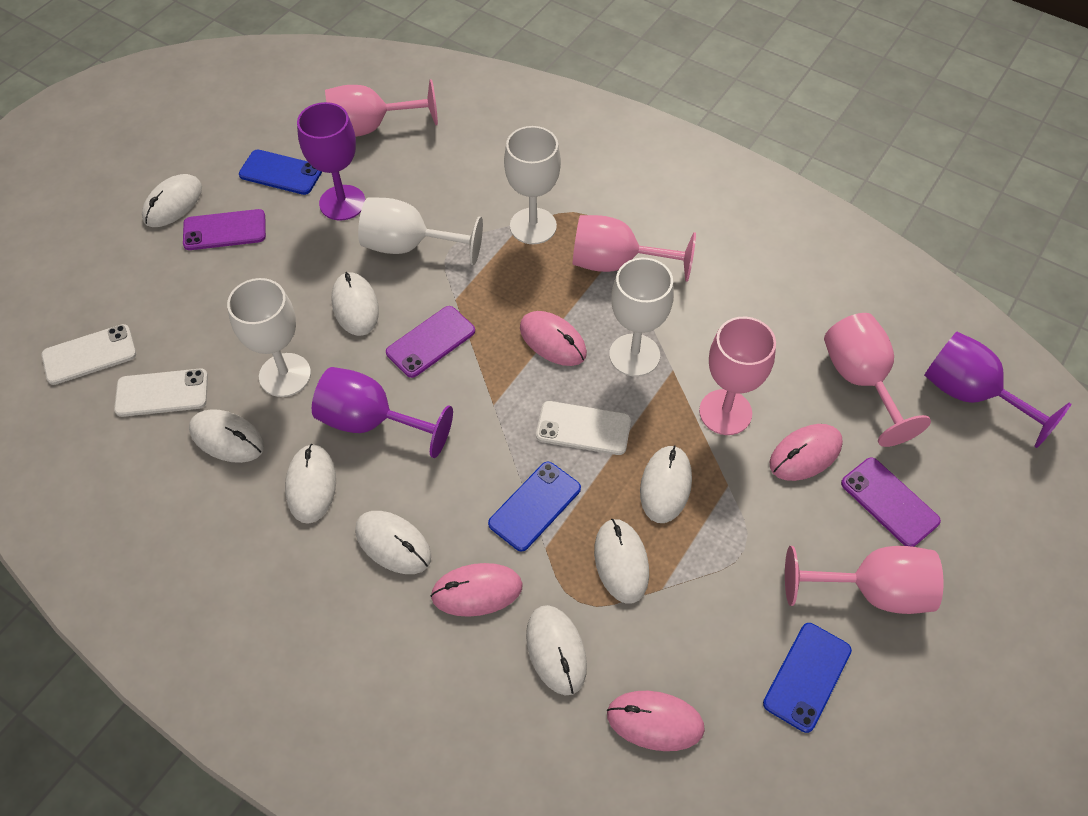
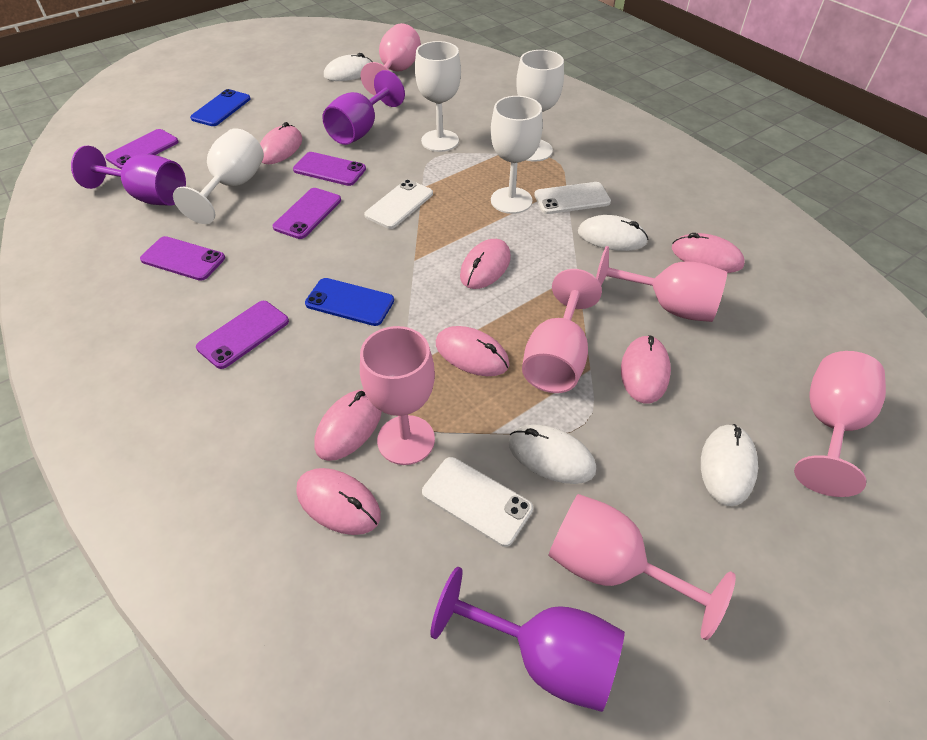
blue phone: 3 -> 2
pink goblet: 5 -> 6
pink mouse: 4 -> 7
purple phone: 3 -> 5
white mouse: 8 -> 4

